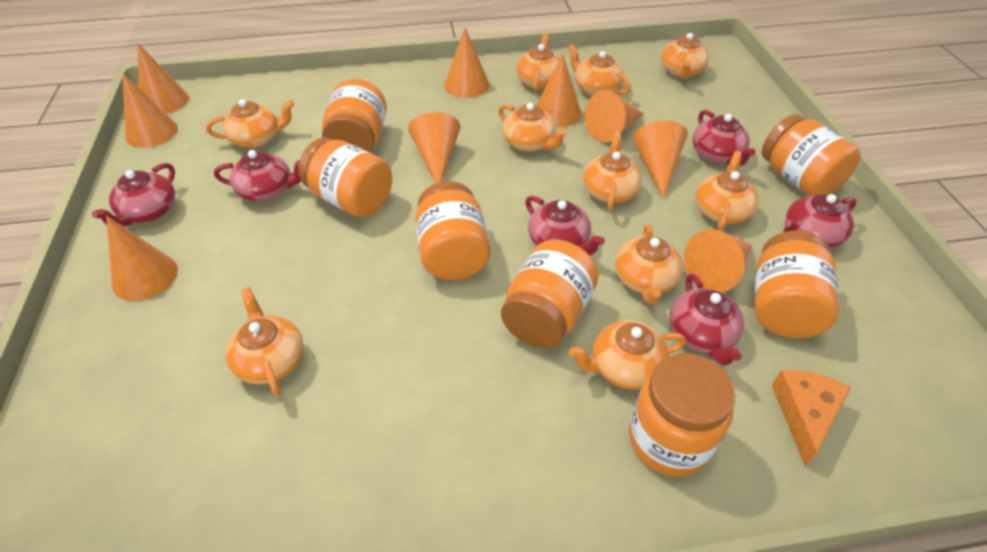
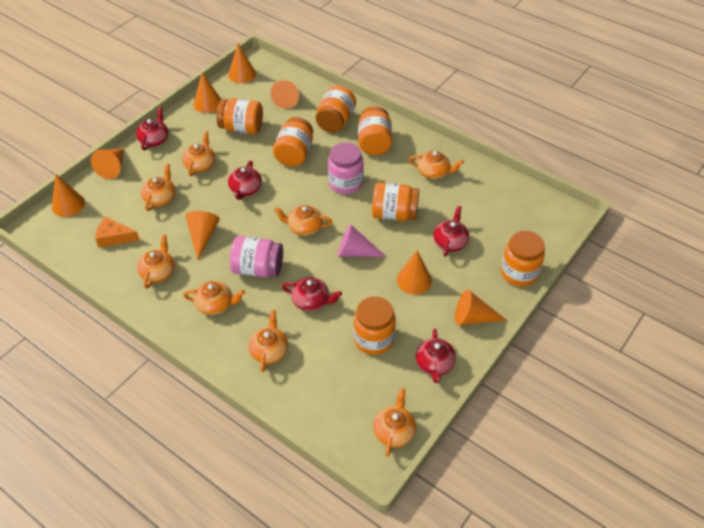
orange cone: 9 -> 8
orange teapot: 10 -> 8
pink cone: 0 -> 1
pink jar: 0 -> 2
red teapot: 6 -> 5

